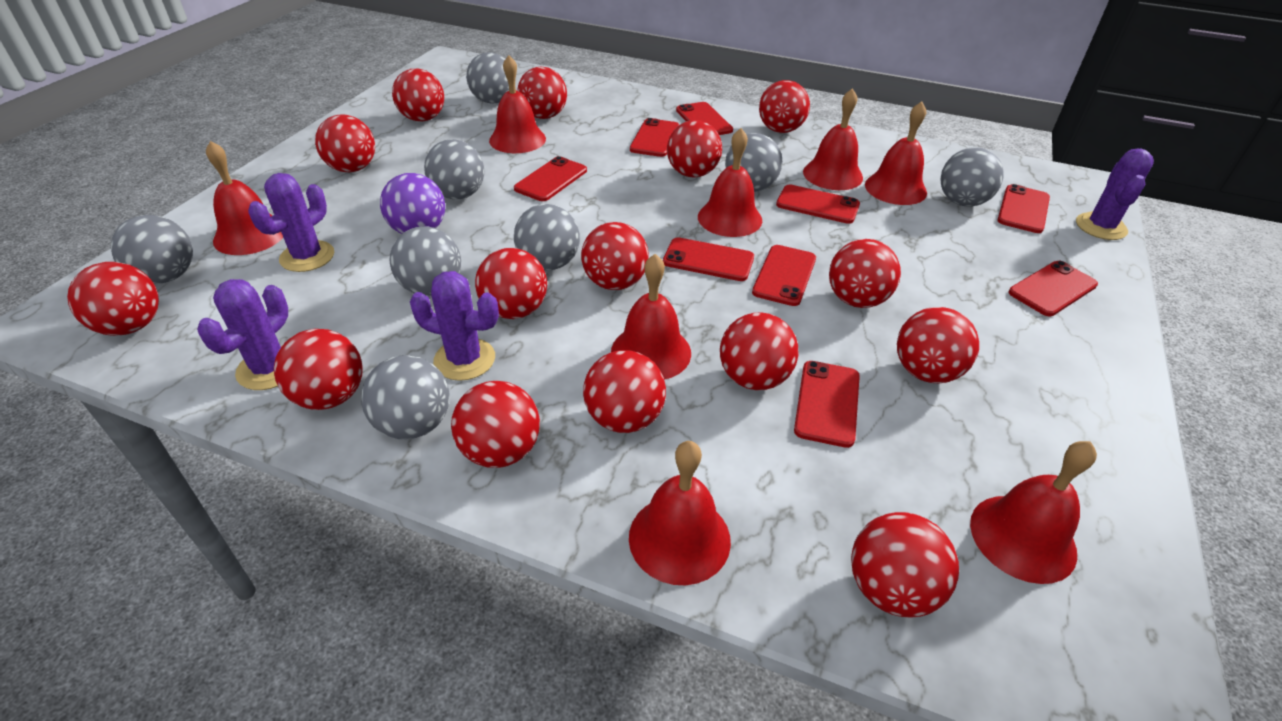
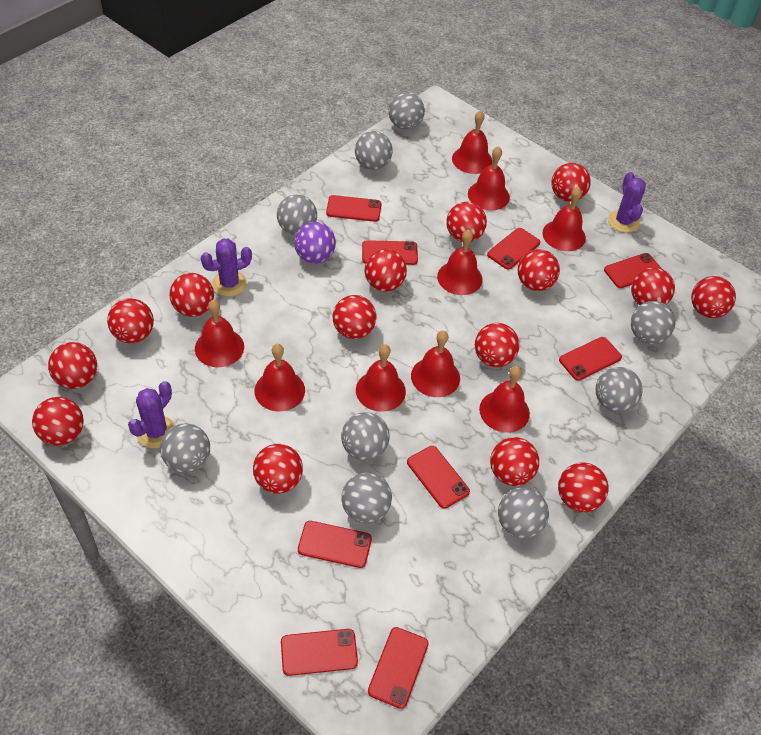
grey ball: 8 -> 9
purple cactus: 4 -> 3
red bell: 8 -> 9

